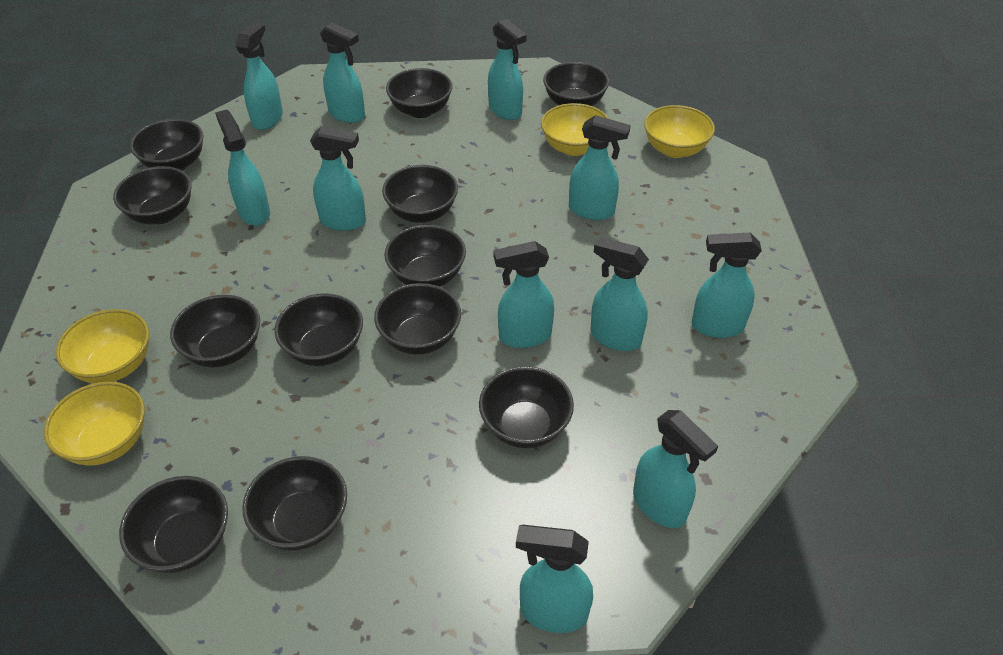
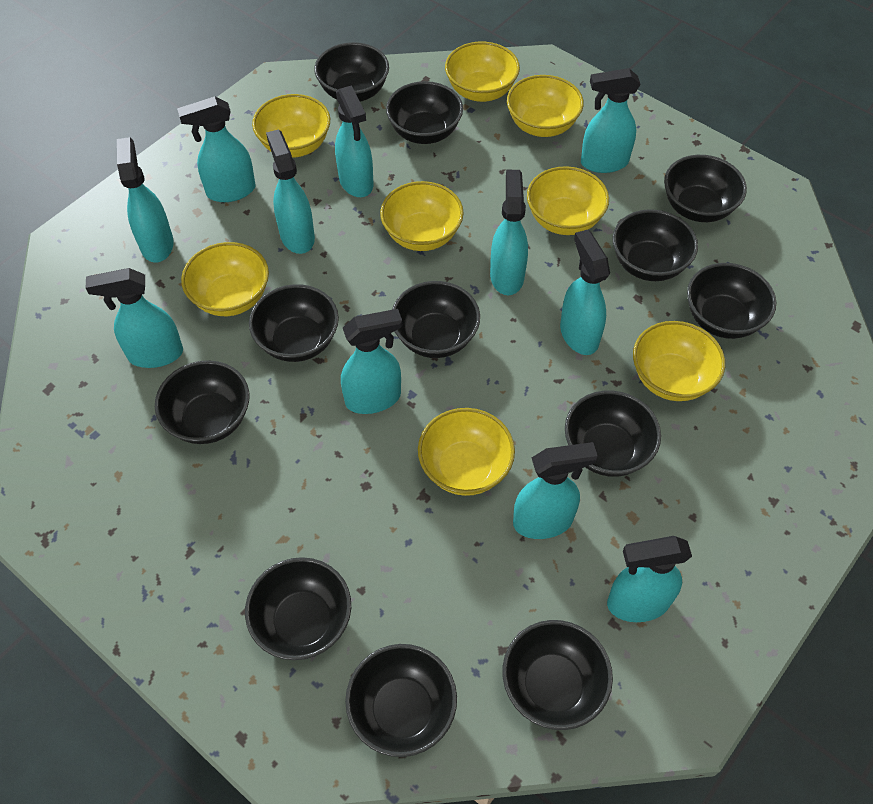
yellow bowl: 4 -> 8

